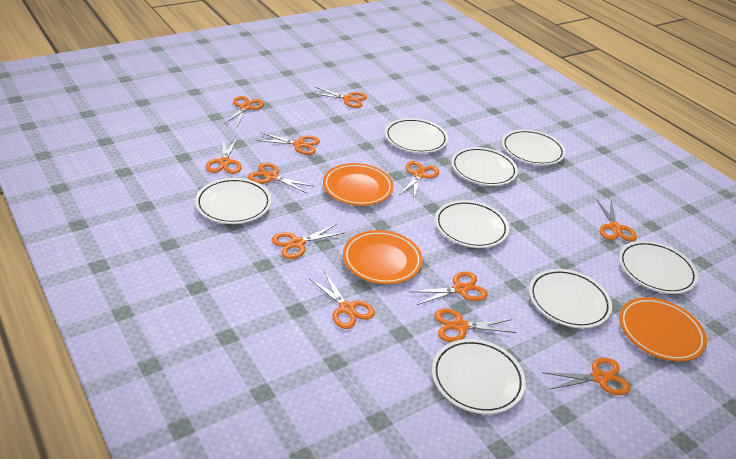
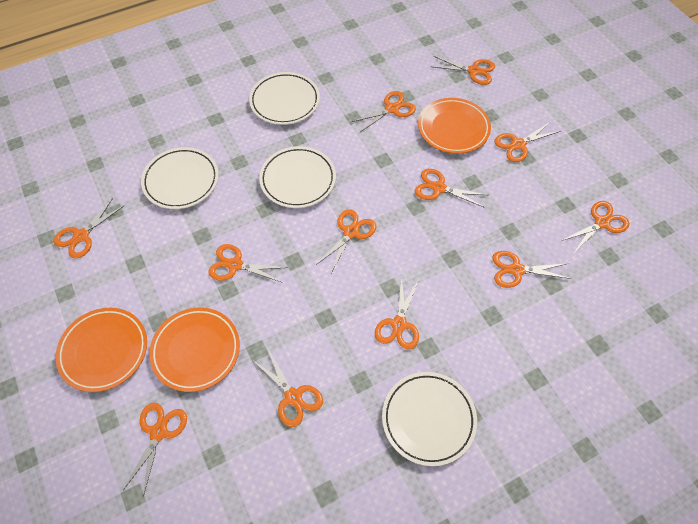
white plate: 8 -> 4

